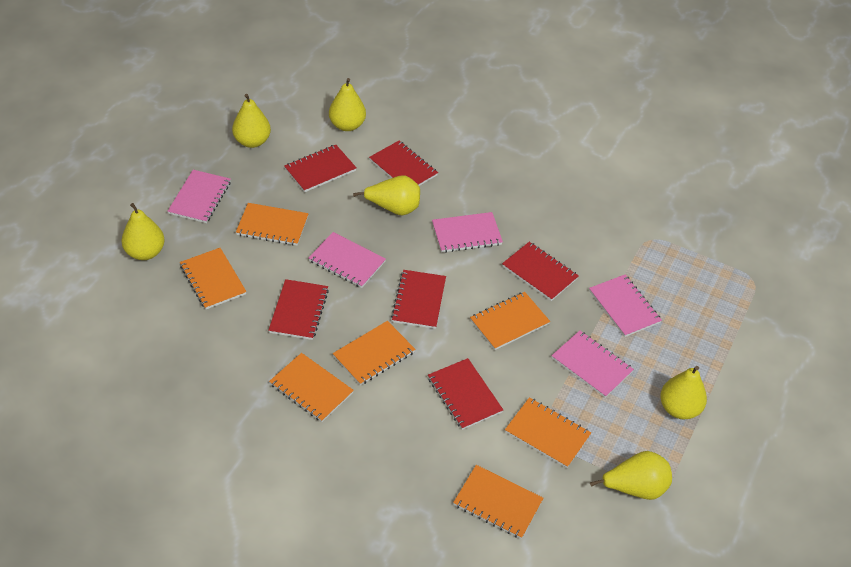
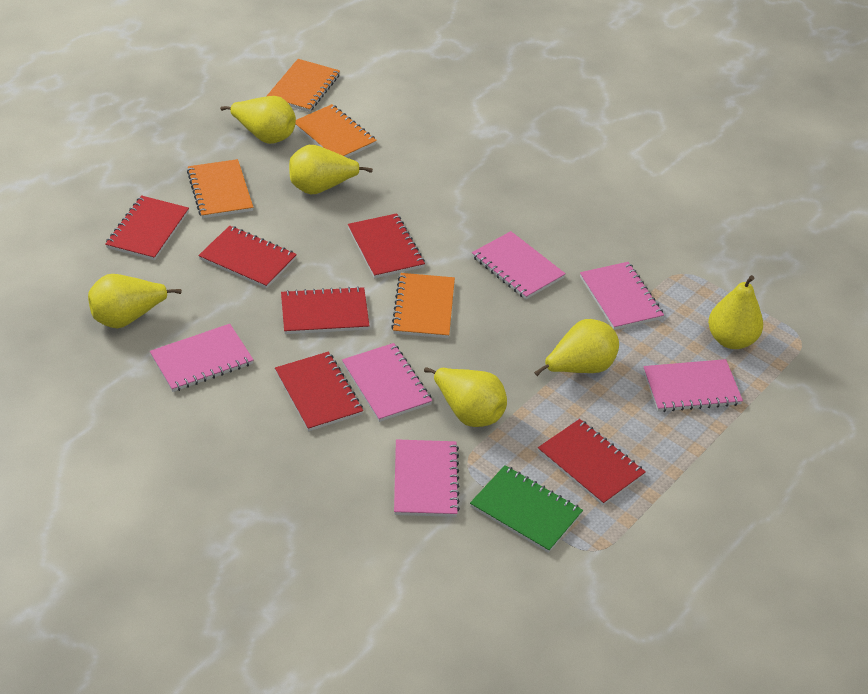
green notebook: 0 -> 1
orange notebook: 7 -> 4
pink notebook: 5 -> 6

